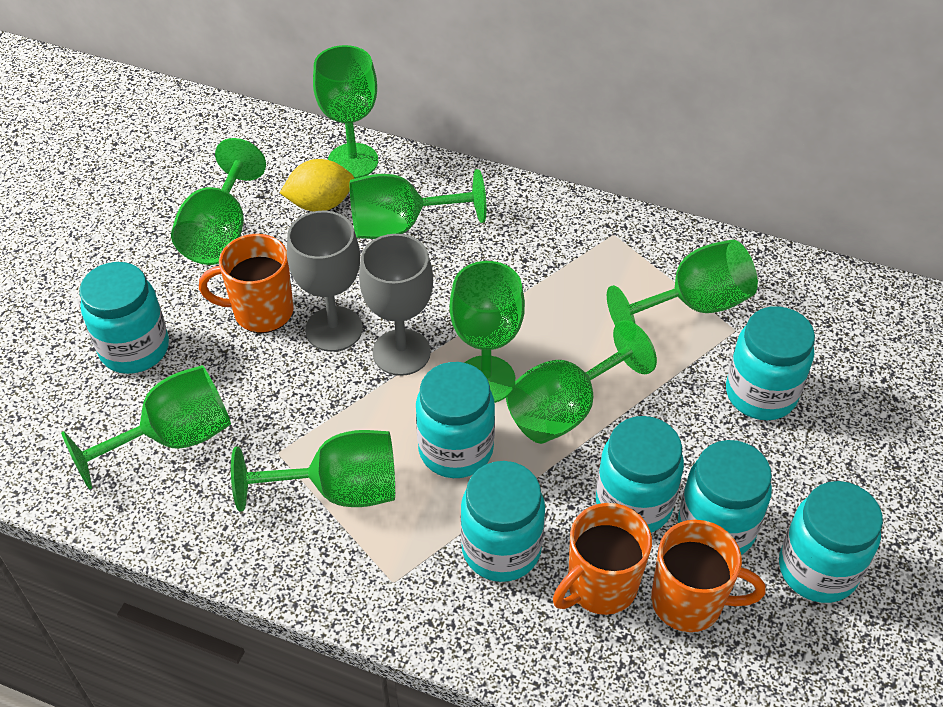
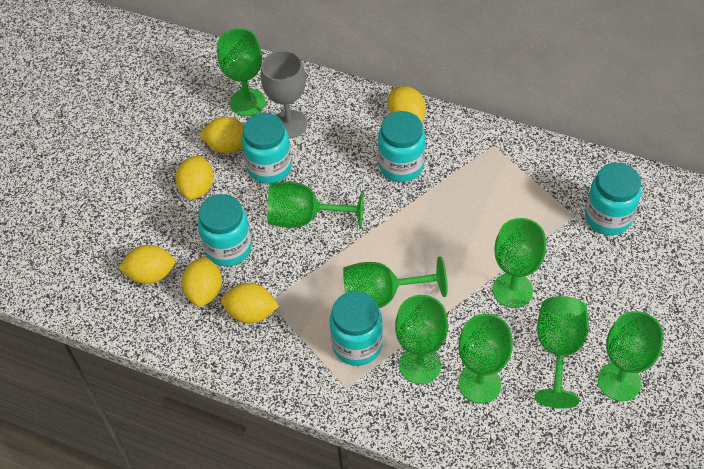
grey goblet: 2 -> 1
orange mug: 3 -> 0
turquoise jar: 7 -> 5
yellow lemon: 1 -> 6

